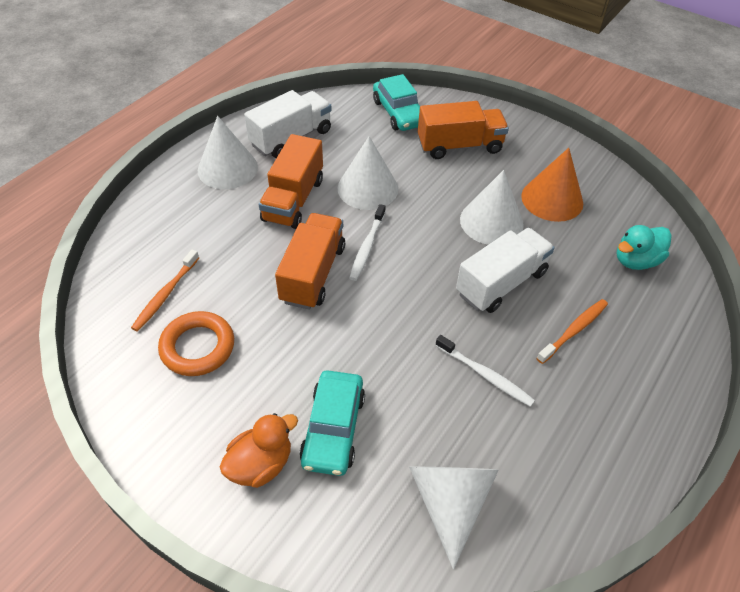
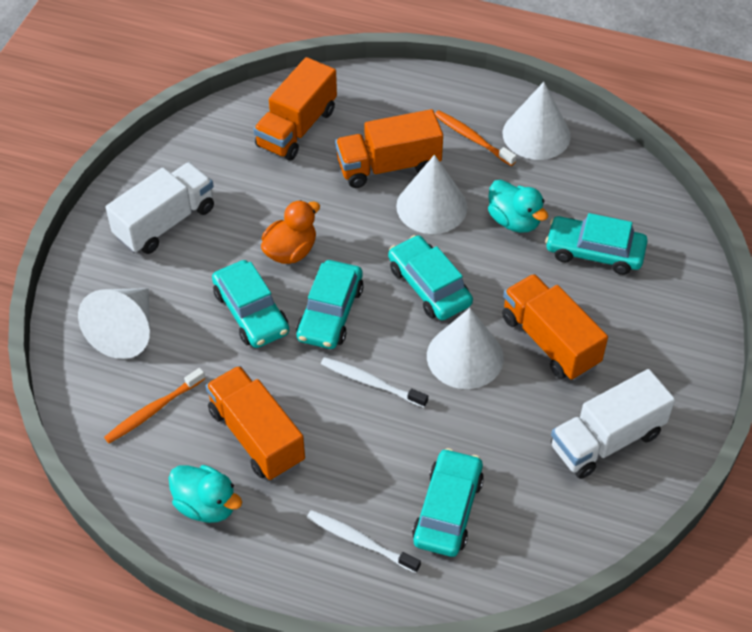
orange cone: 1 -> 0
orange ring: 1 -> 0
orange truck: 3 -> 4
turquoise car: 2 -> 5
turquoise duck: 1 -> 2

